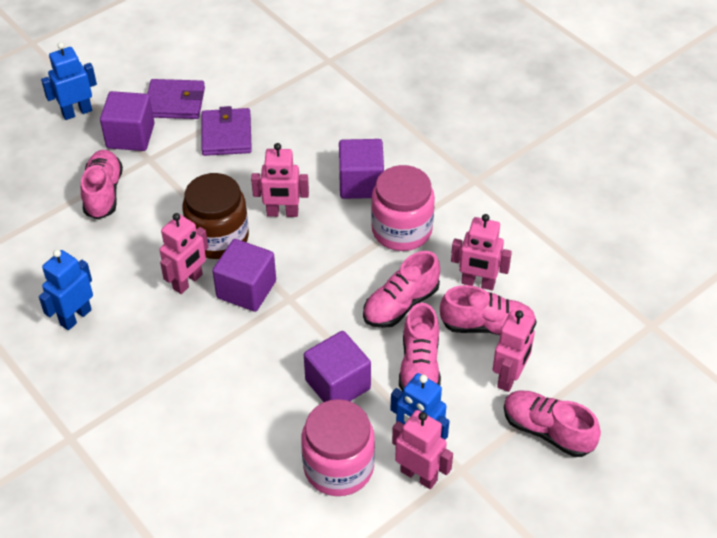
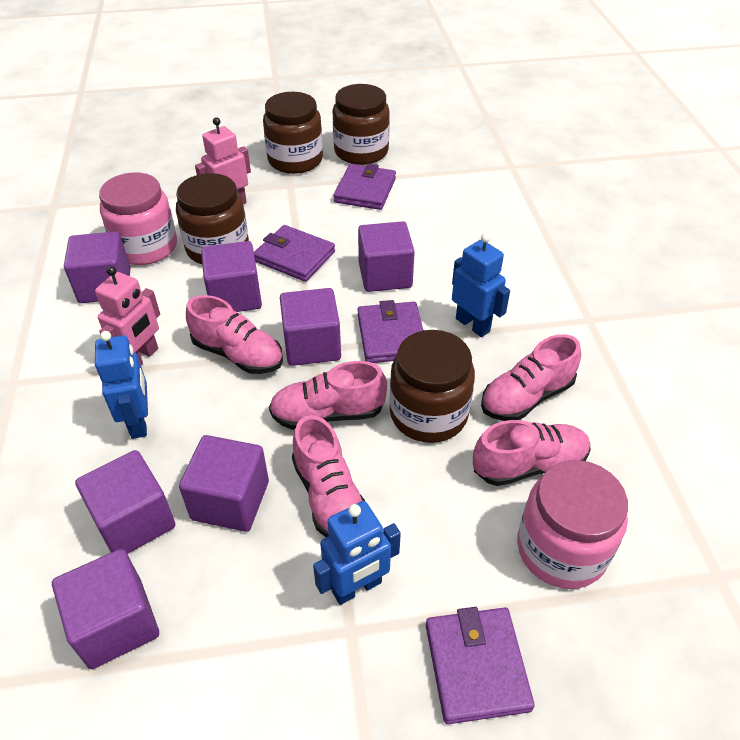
brown jar: 1 -> 4
pink robot: 5 -> 2
purple cube: 4 -> 7
purple wallet: 2 -> 4

